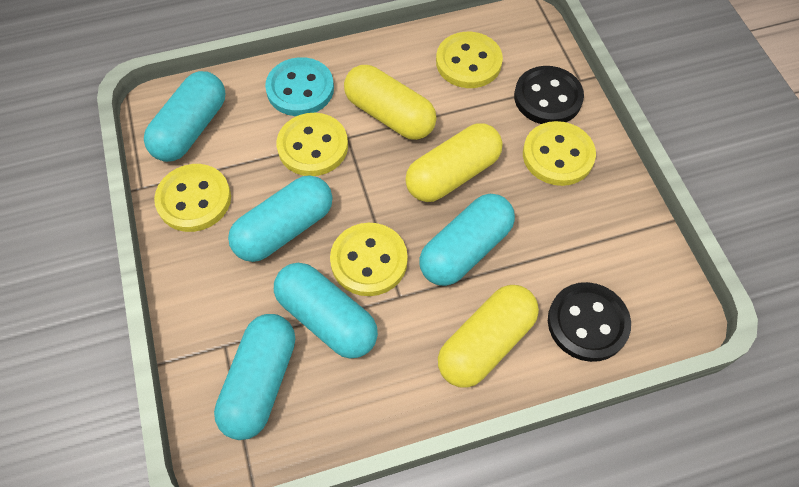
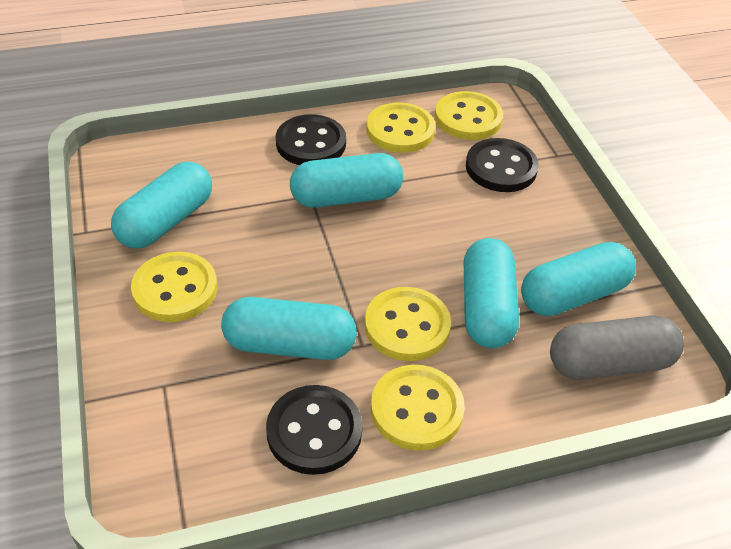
black button: 2 -> 3
grey capsule: 0 -> 1
turquoise button: 1 -> 0
yellow capsule: 3 -> 0

